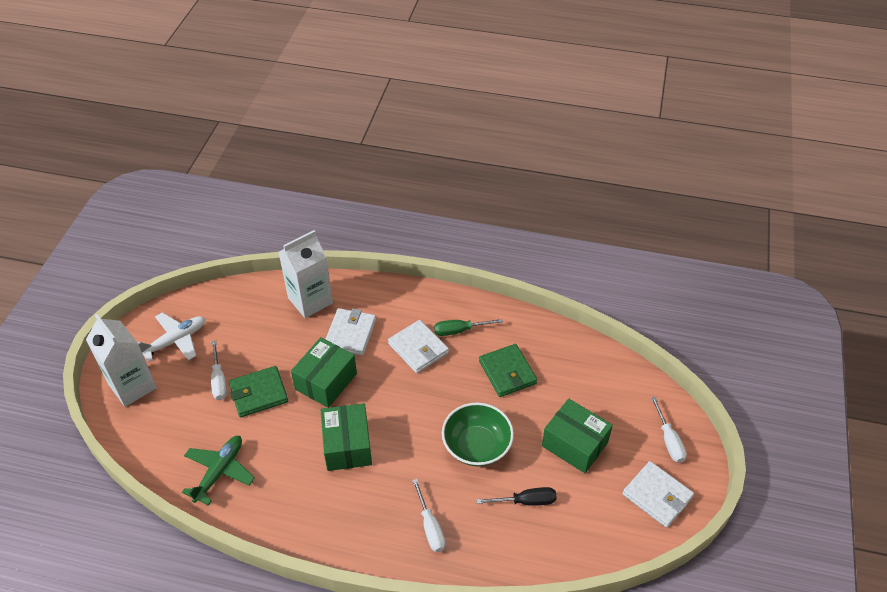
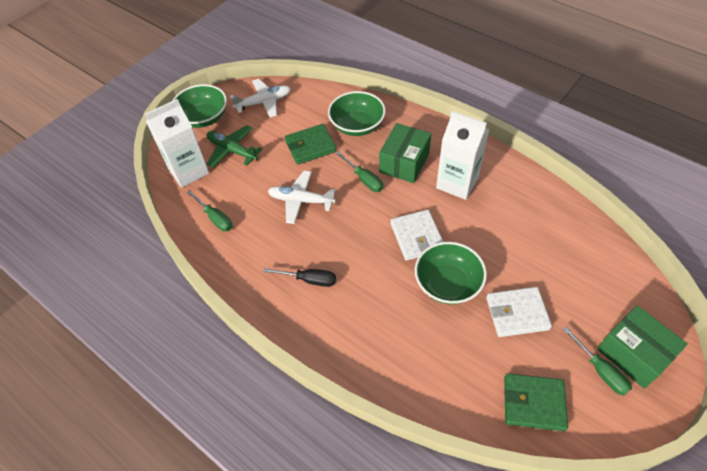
green bowl: 1 -> 3
green box: 3 -> 2
green screwdriver: 1 -> 3
white plane: 1 -> 2
white screwdriver: 3 -> 0
white wallet: 3 -> 2

